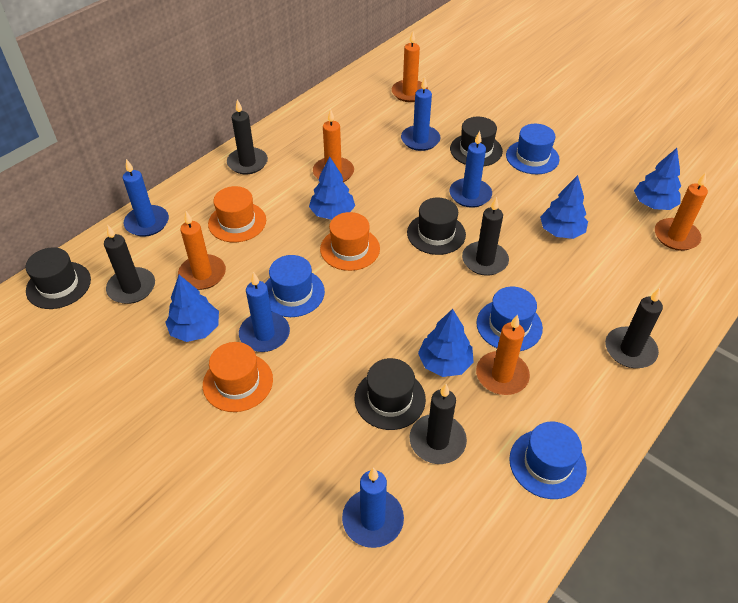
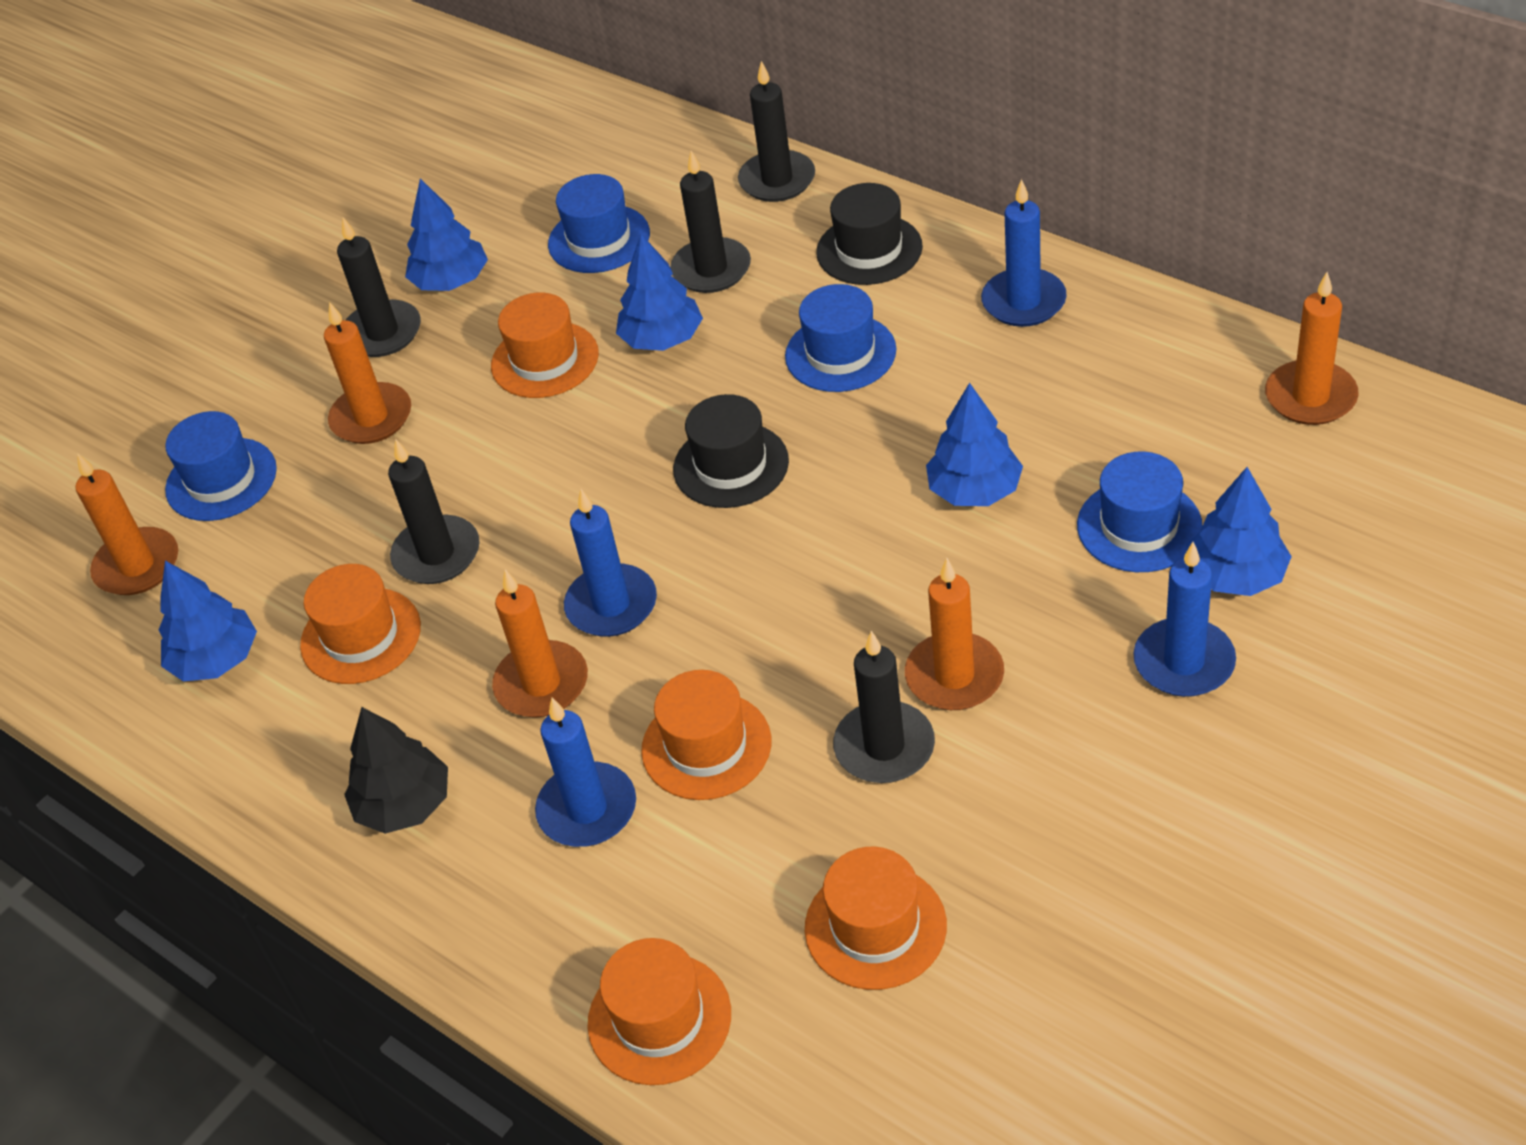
black hat: 4 -> 2
black tree: 0 -> 1
blue candle: 5 -> 4
orange hat: 3 -> 5

